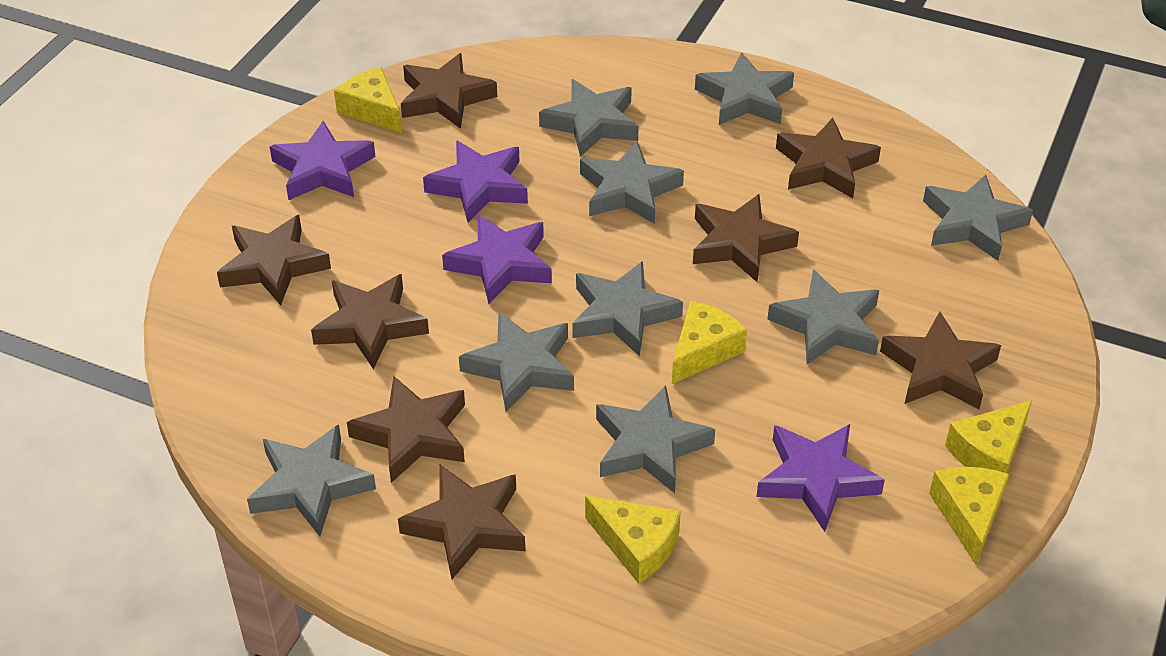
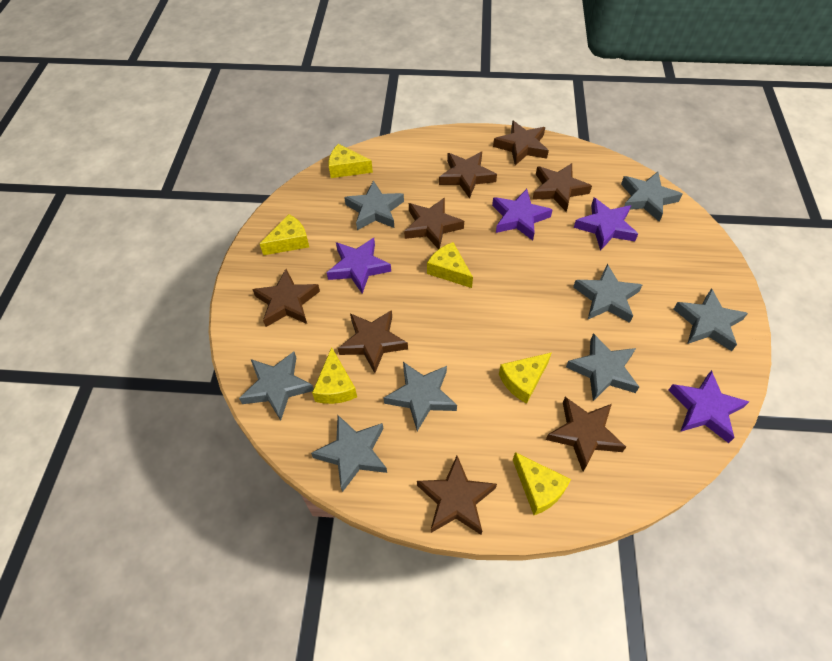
grey star: 9 -> 8
yellow cheese: 5 -> 6

